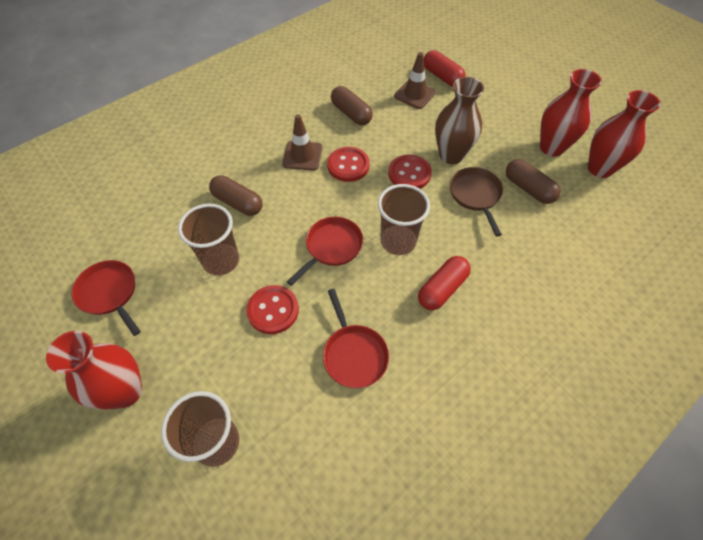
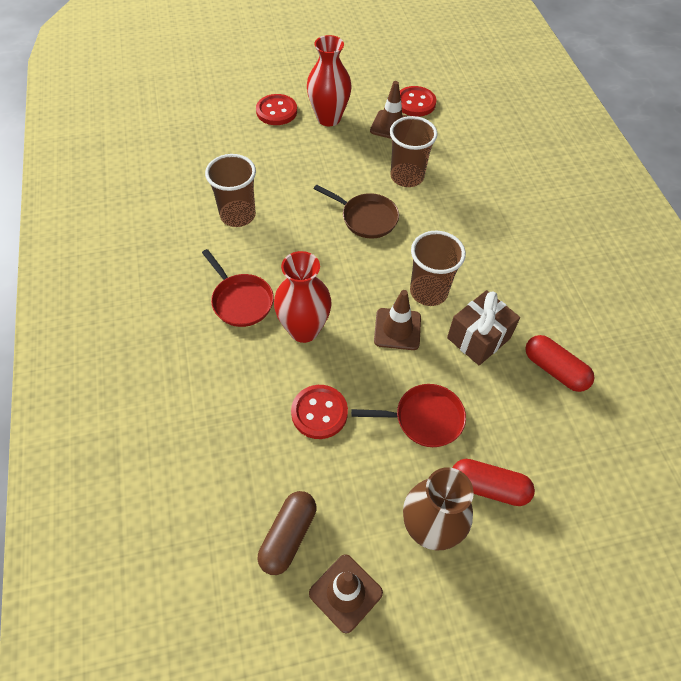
brown capsule: 3 -> 1
brown gift: 0 -> 1
brown traffic cone: 2 -> 3
red pan: 3 -> 2
red vase: 3 -> 2

